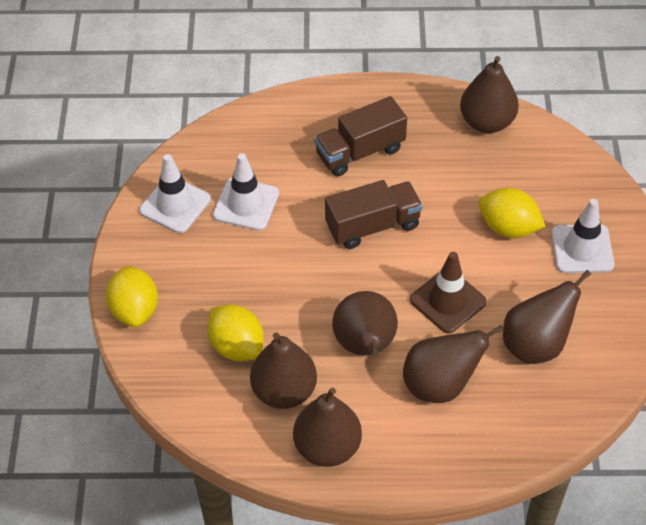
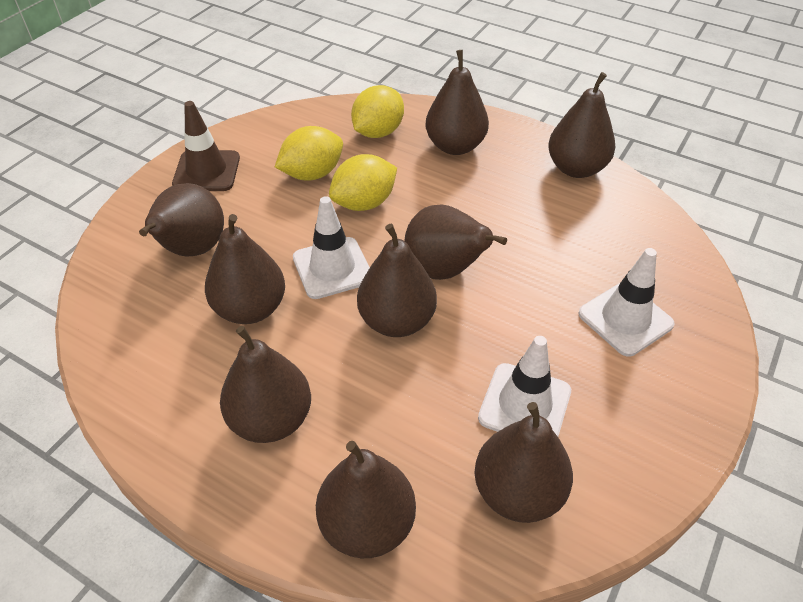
brown pear: 6 -> 9
brown truck: 2 -> 0

